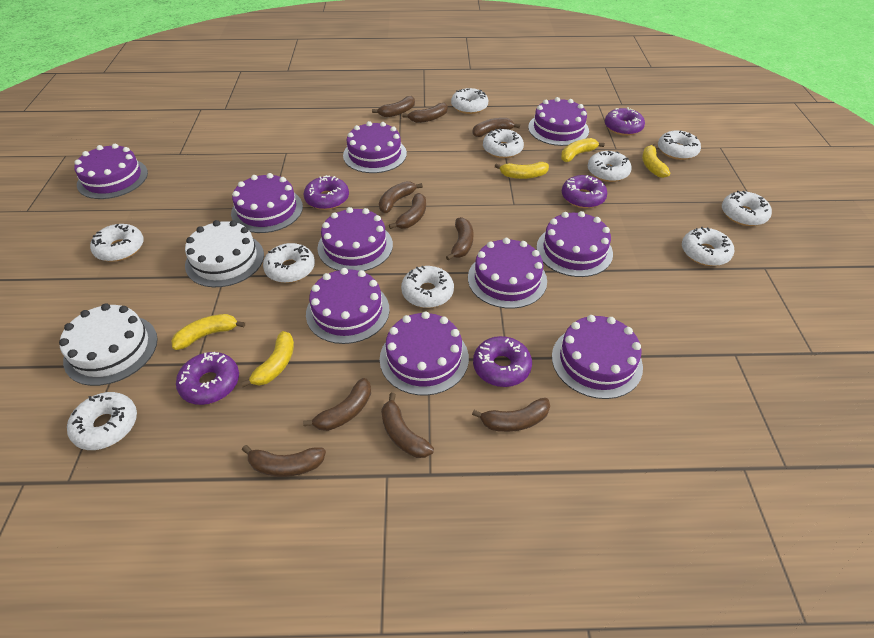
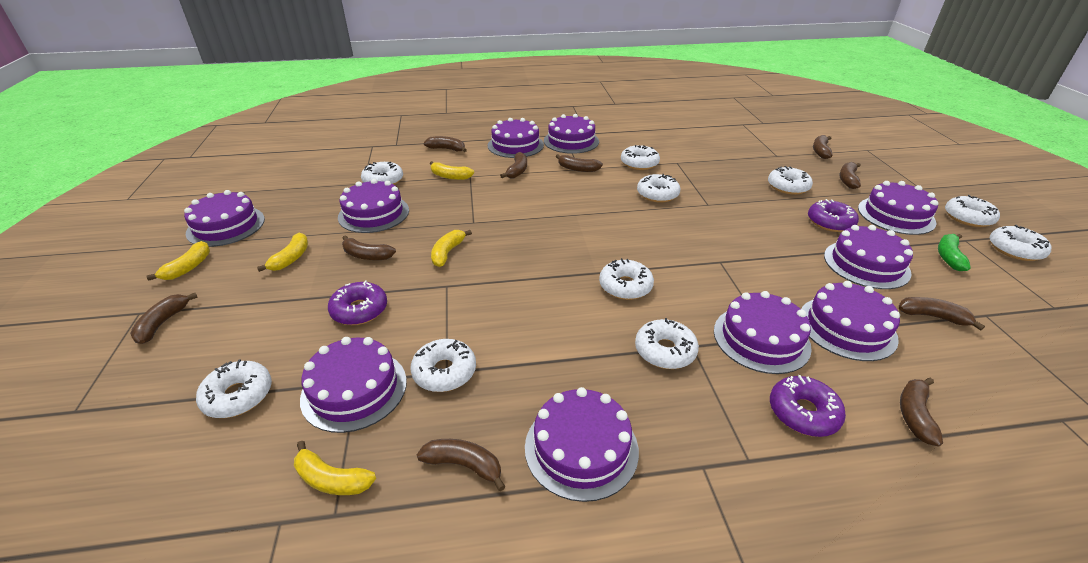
green banana: 0 -> 1
purple donut: 5 -> 3
white cake: 2 -> 0

